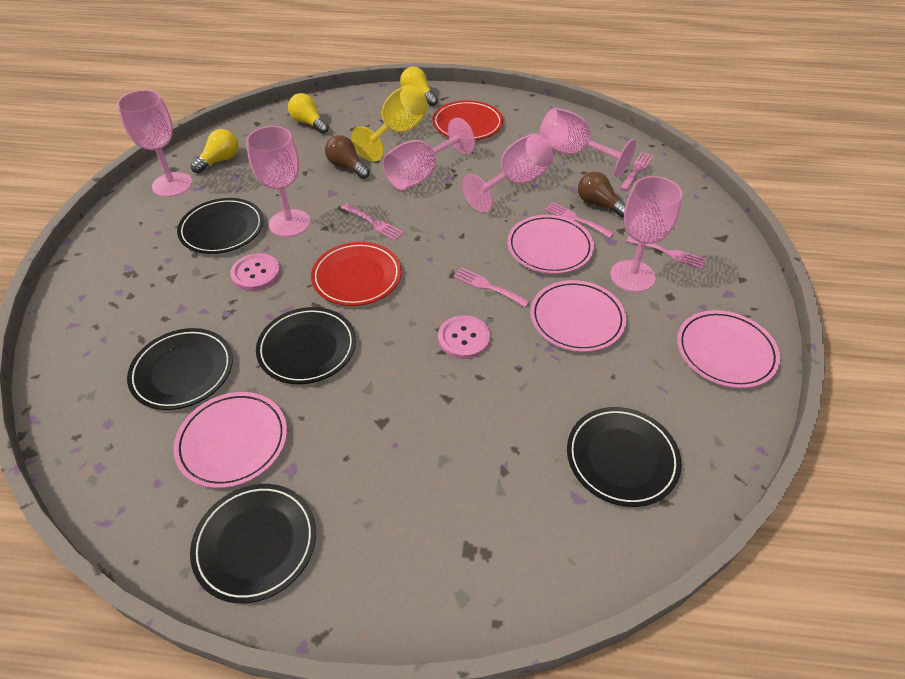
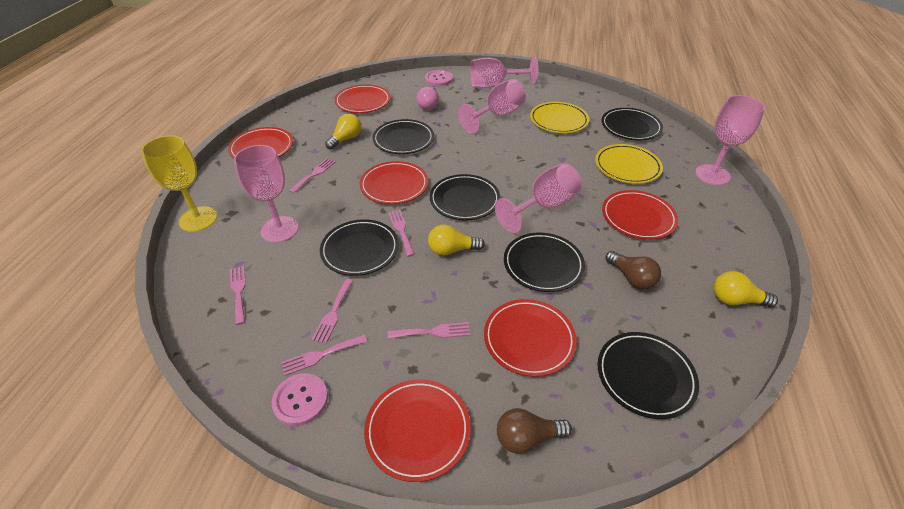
black plate: 5 -> 6
pink fork: 5 -> 6
pink goblet: 6 -> 5
pink light bulb: 0 -> 1
pink plate: 4 -> 0
red plate: 2 -> 6
yellow plate: 0 -> 2

